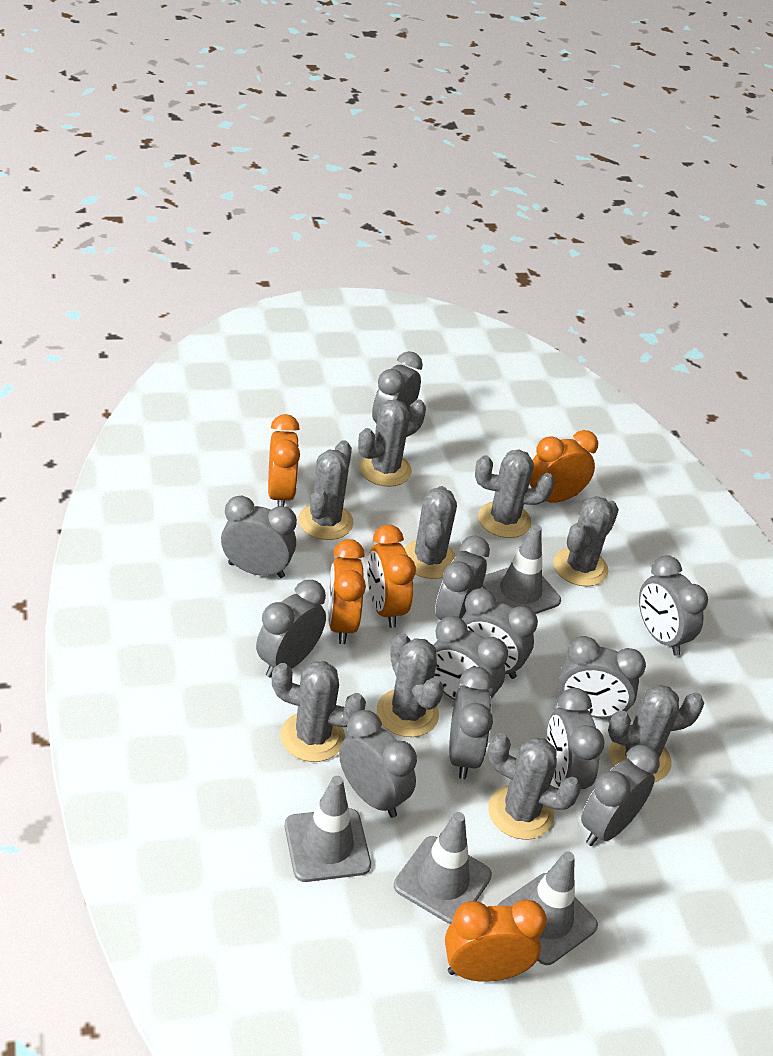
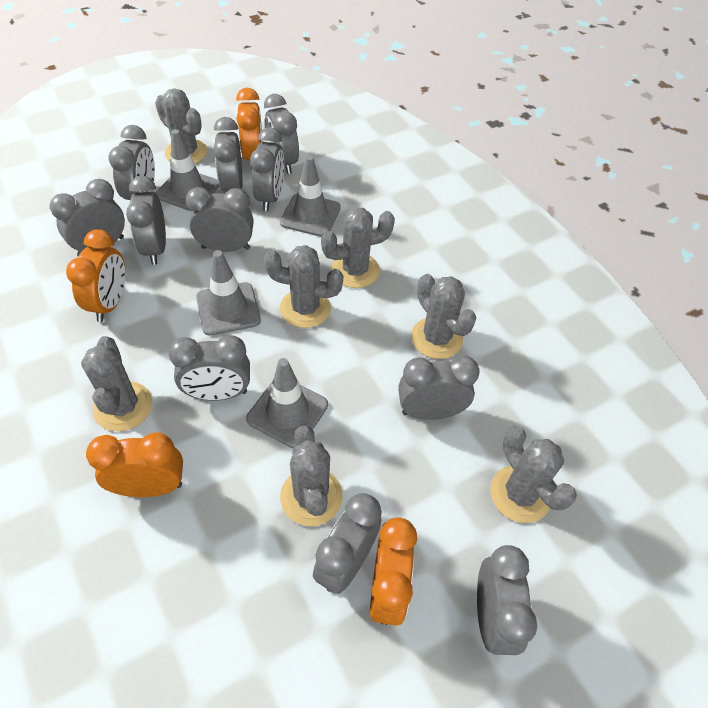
grey cactus: 9 -> 7
grey clock: 12 -> 11
orange clock: 5 -> 4

